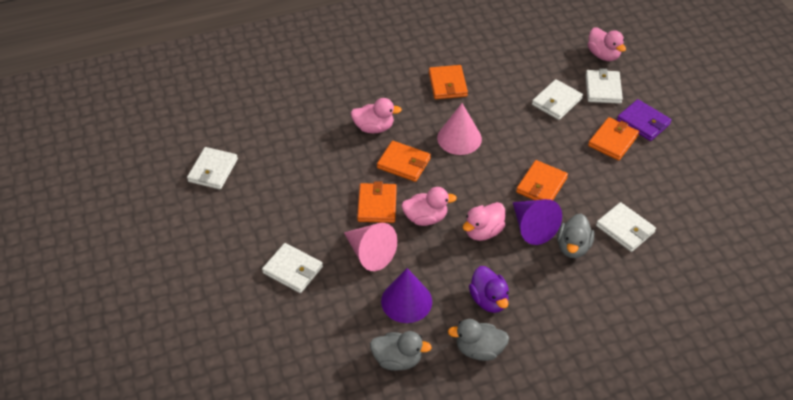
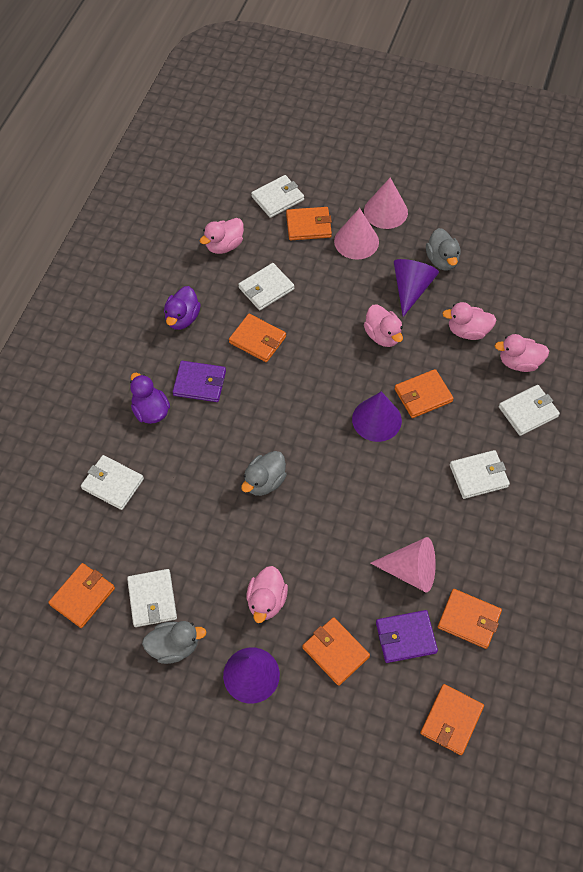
orange wallet: 5 -> 7
pink cone: 2 -> 3
pink duck: 4 -> 5
purple cone: 2 -> 3
purple duck: 1 -> 2
purple wallet: 1 -> 2
white wallet: 5 -> 6

